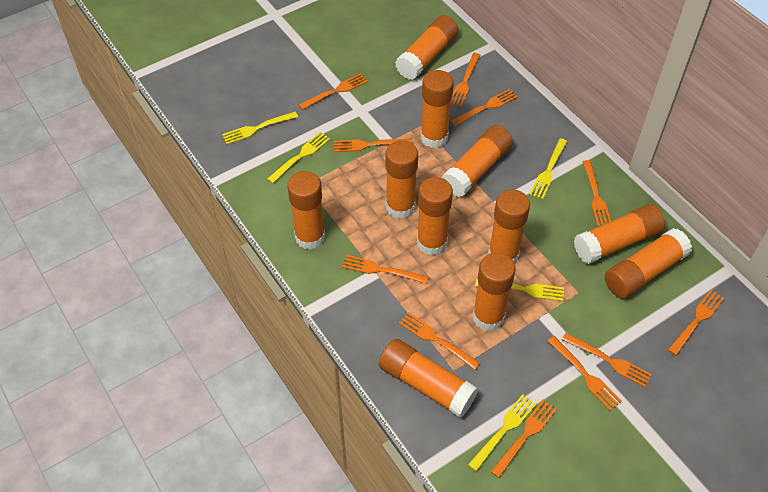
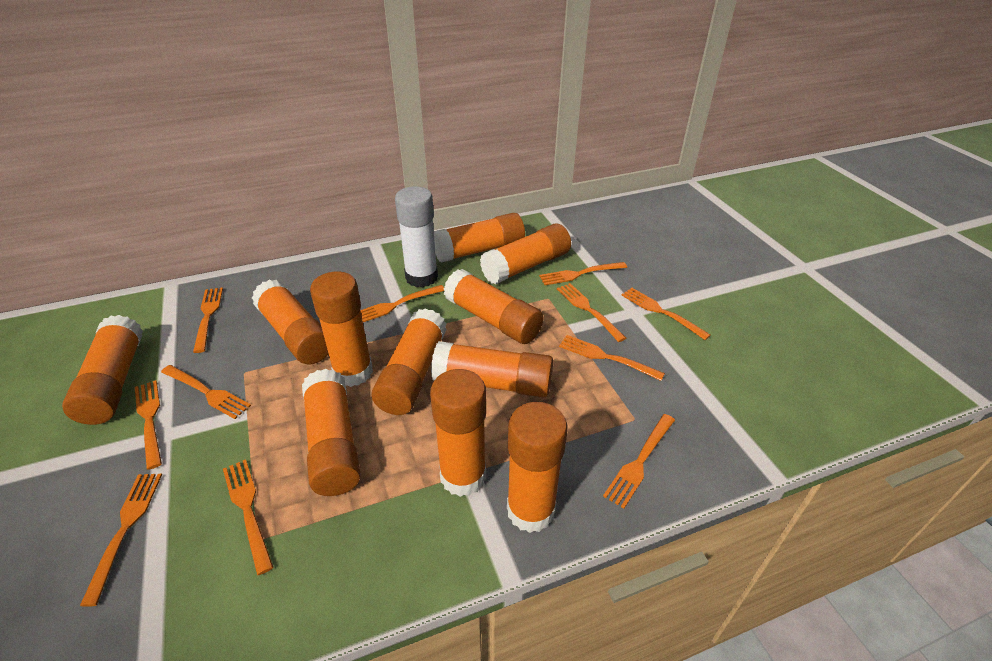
white glue stick: 0 -> 1
yellow fork: 5 -> 0

